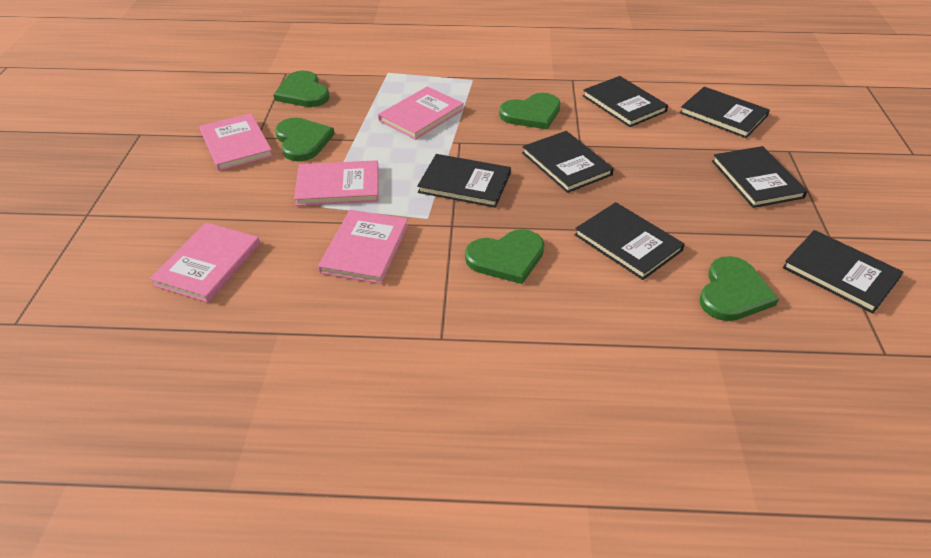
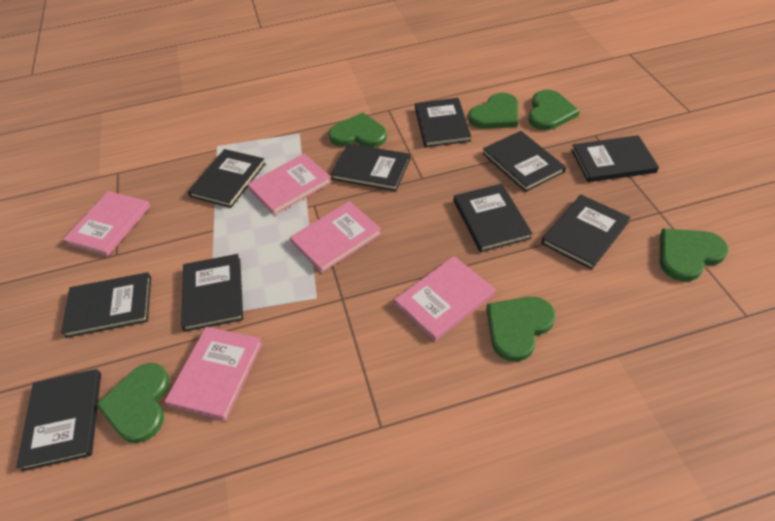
black book: 7 -> 10
green heart: 5 -> 6

